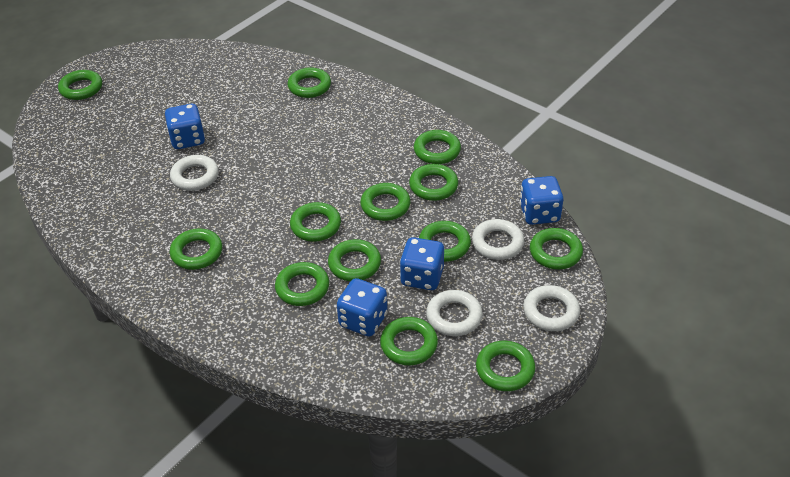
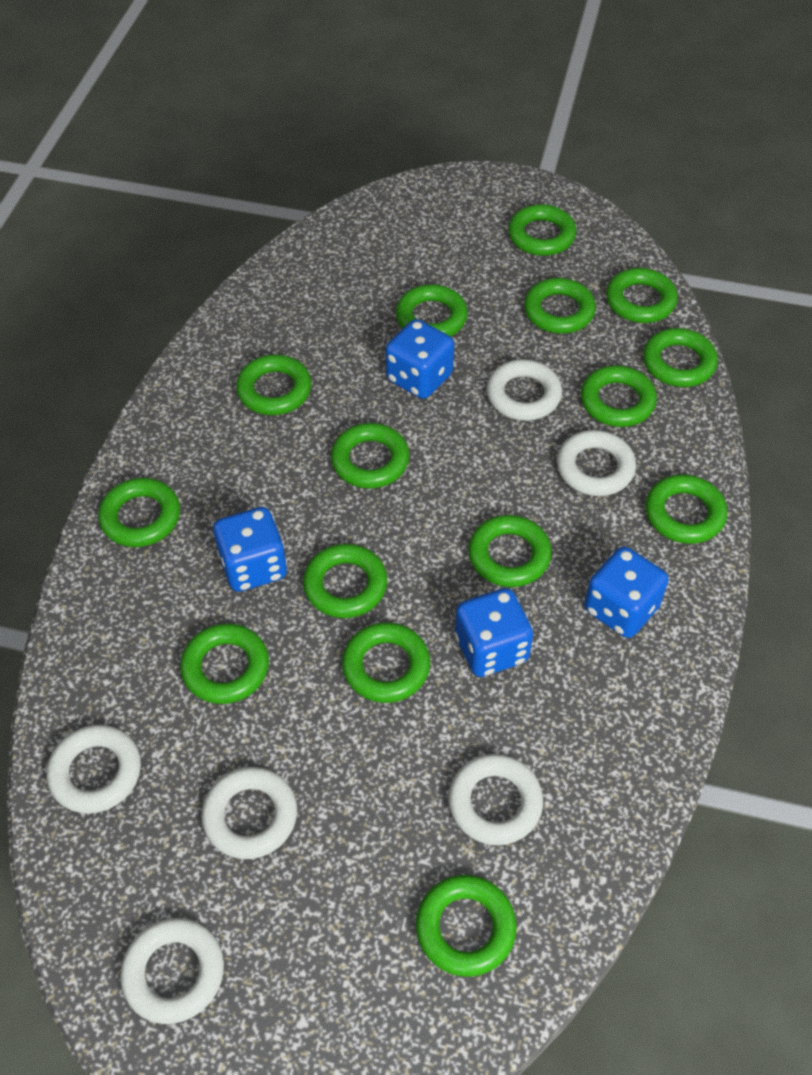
green ring: 13 -> 15
white ring: 4 -> 6

